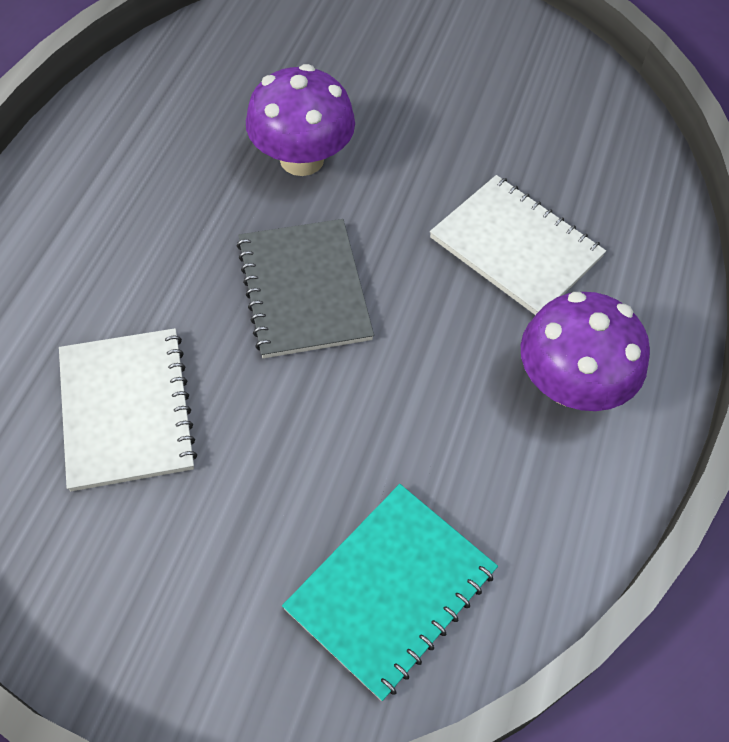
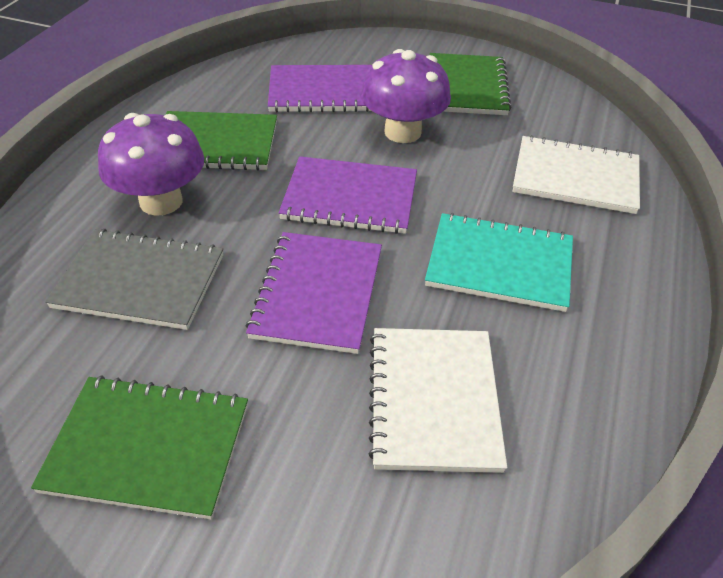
green notebook: 0 -> 3
purple notebook: 0 -> 3

